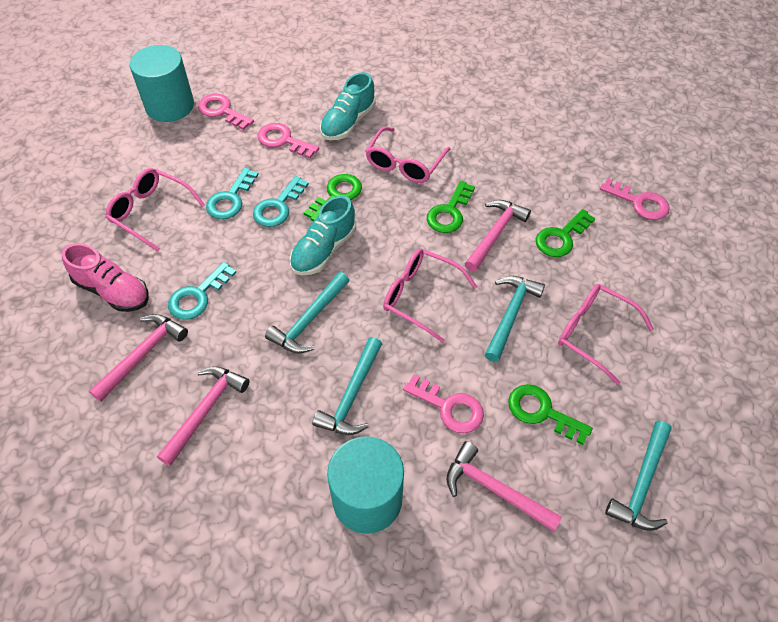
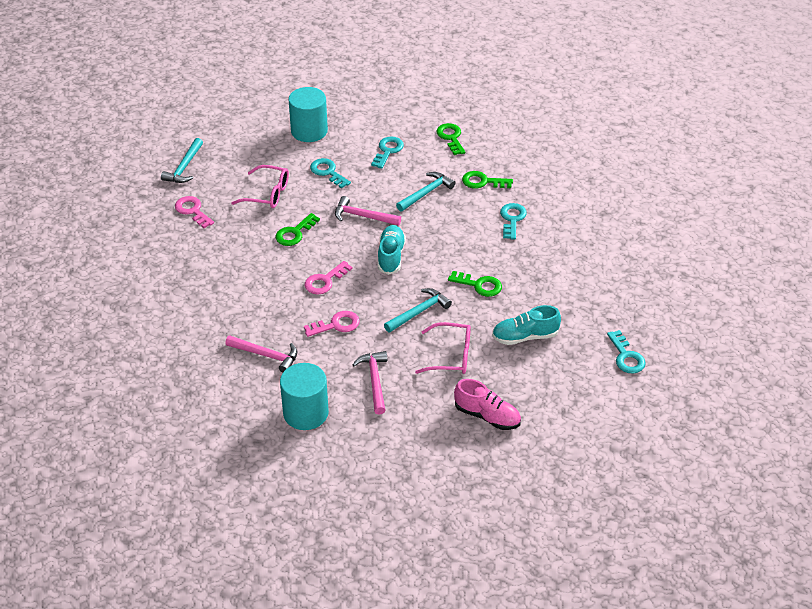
pink glasses: 4 -> 2
pink hammer: 4 -> 3
pink key: 4 -> 3
turquoise hammer: 4 -> 3
turquoise key: 3 -> 4

